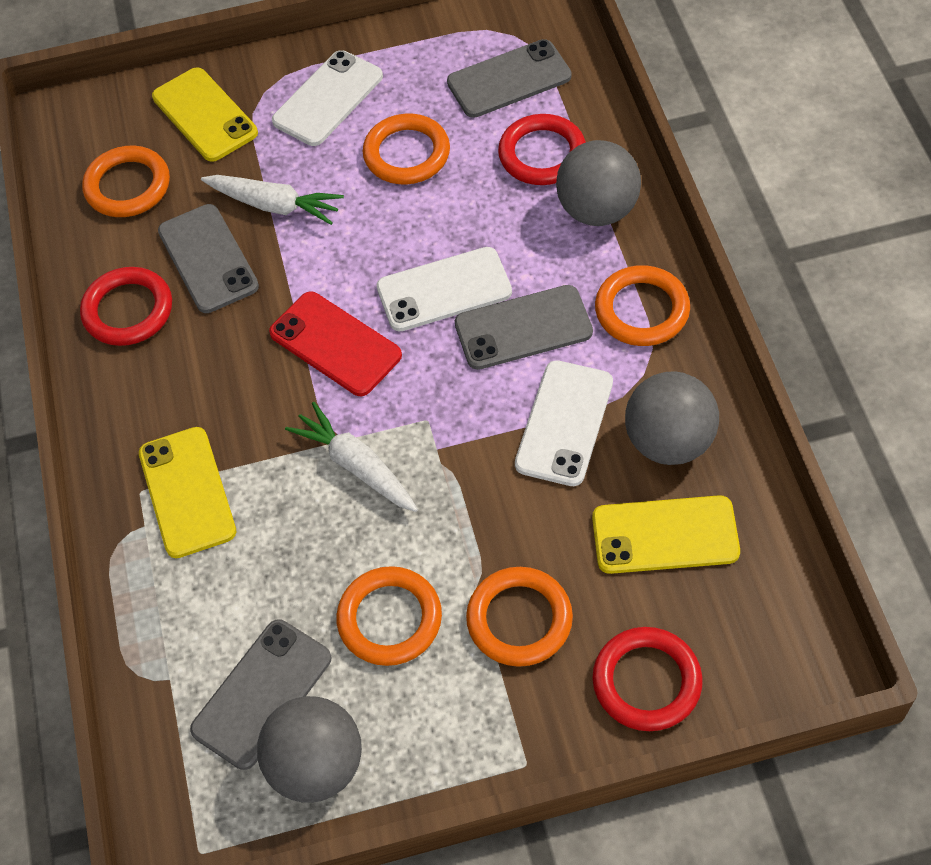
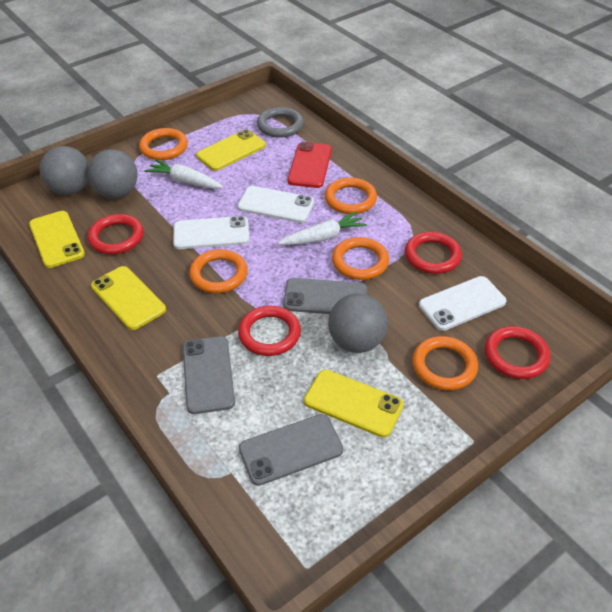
grey phone: 4 -> 3
grey ring: 0 -> 1
red ring: 3 -> 4
yellow phone: 3 -> 4

